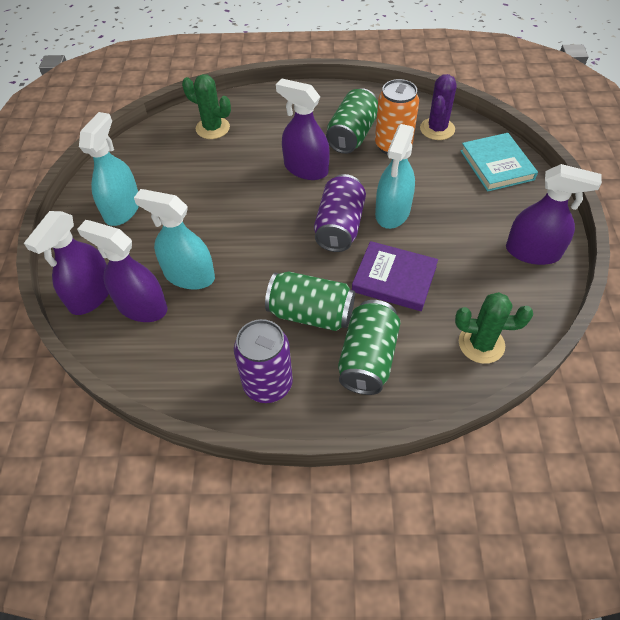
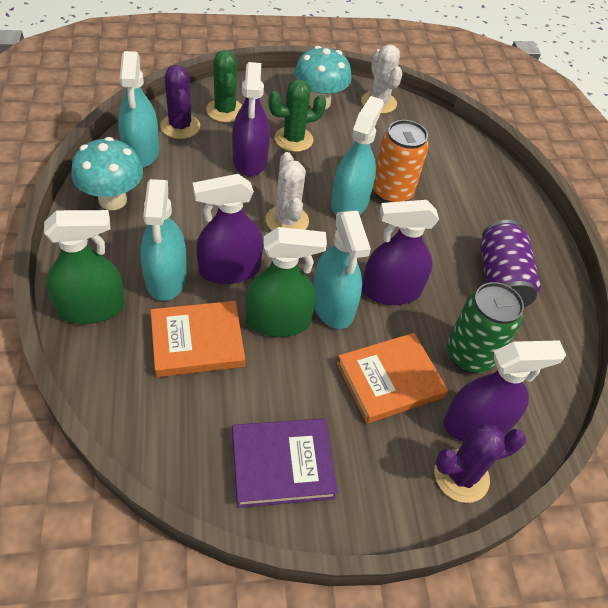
green can: 3 -> 1
green spray bottle: 0 -> 2
orange book: 0 -> 2
purple cactus: 1 -> 2
purple can: 2 -> 1
turquoise book: 1 -> 0
turquoise mushroom: 0 -> 2
turquoise spray bottle: 3 -> 4
white cactus: 0 -> 2

